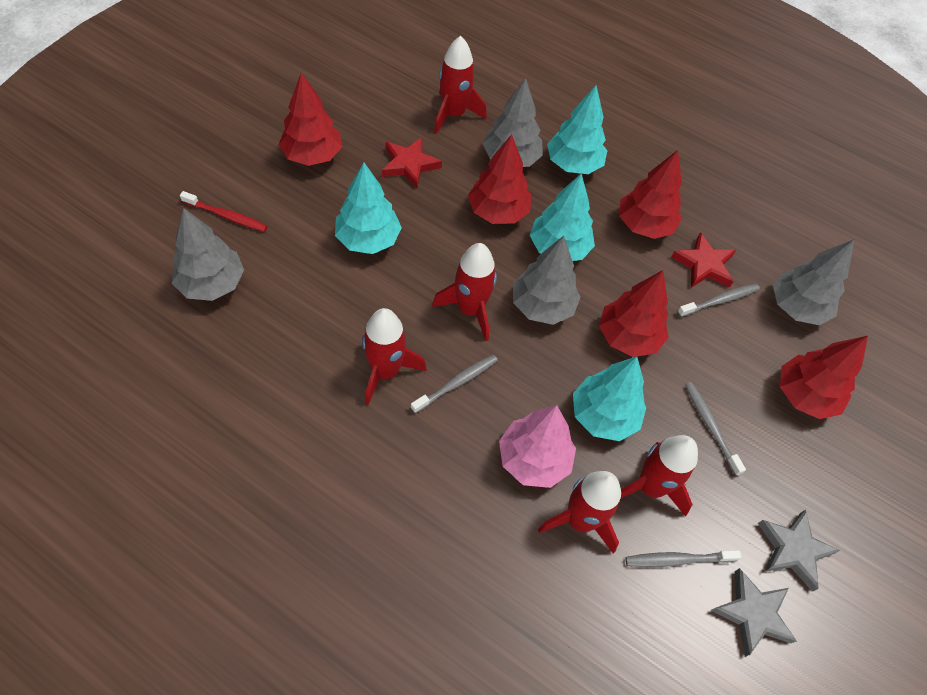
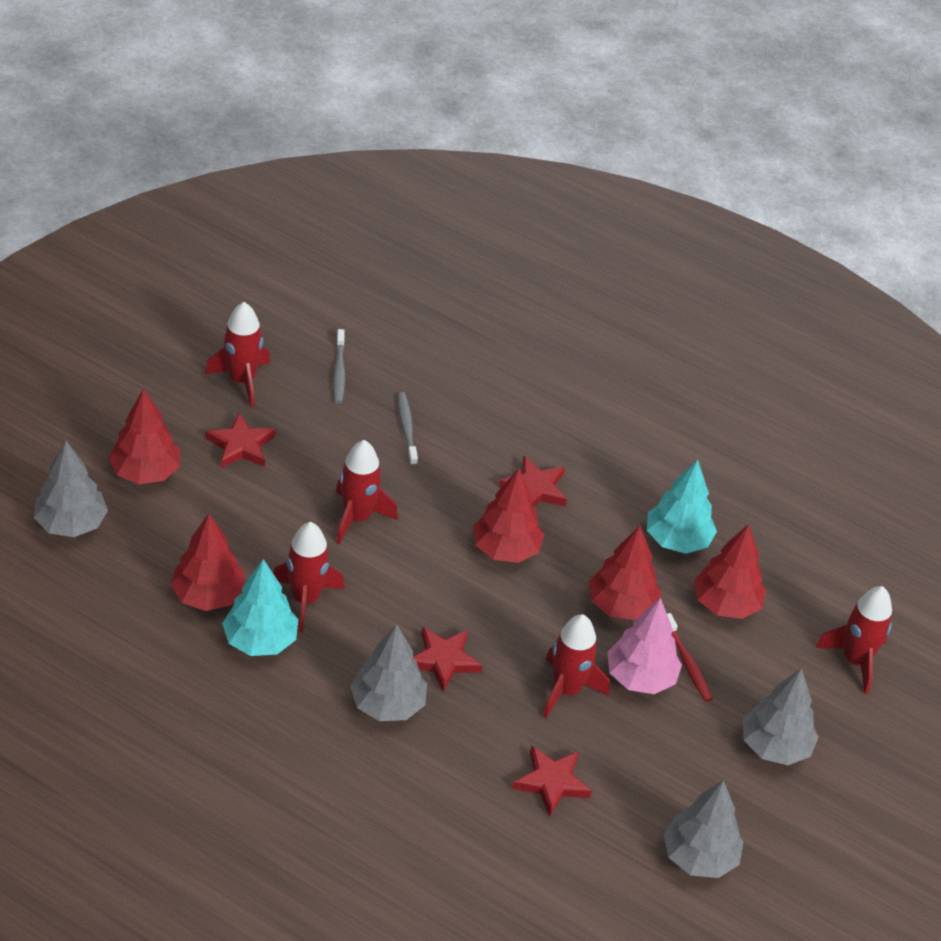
grey star: 2 -> 0
grey toothbrush: 4 -> 2
red star: 2 -> 4
turquoise tree: 4 -> 2

